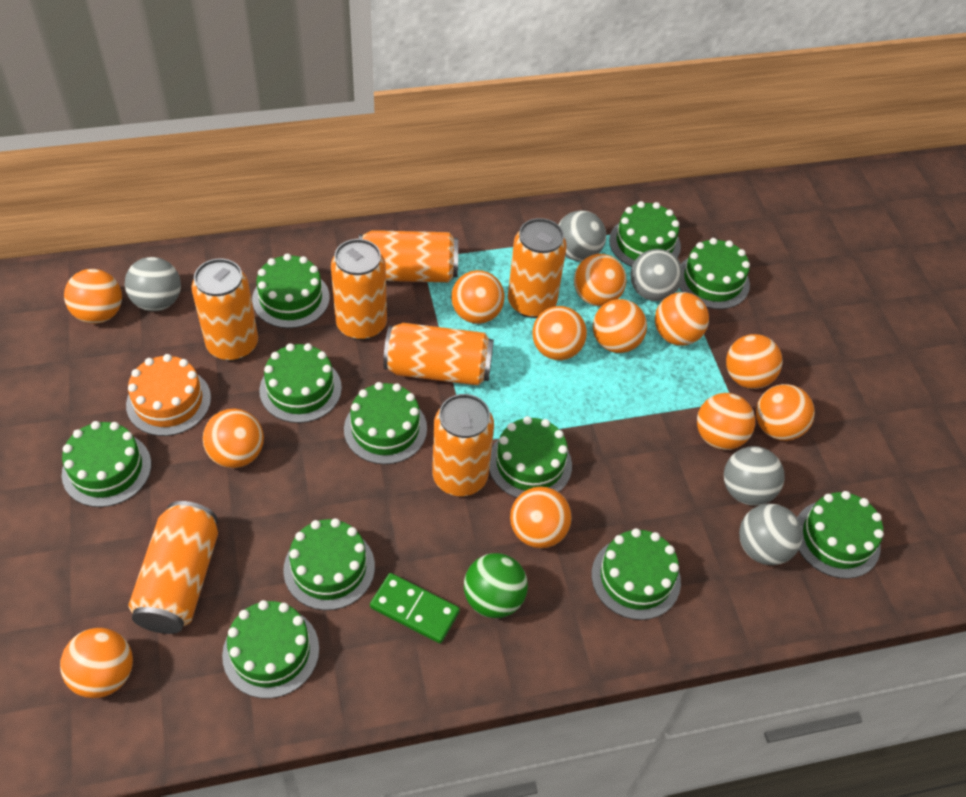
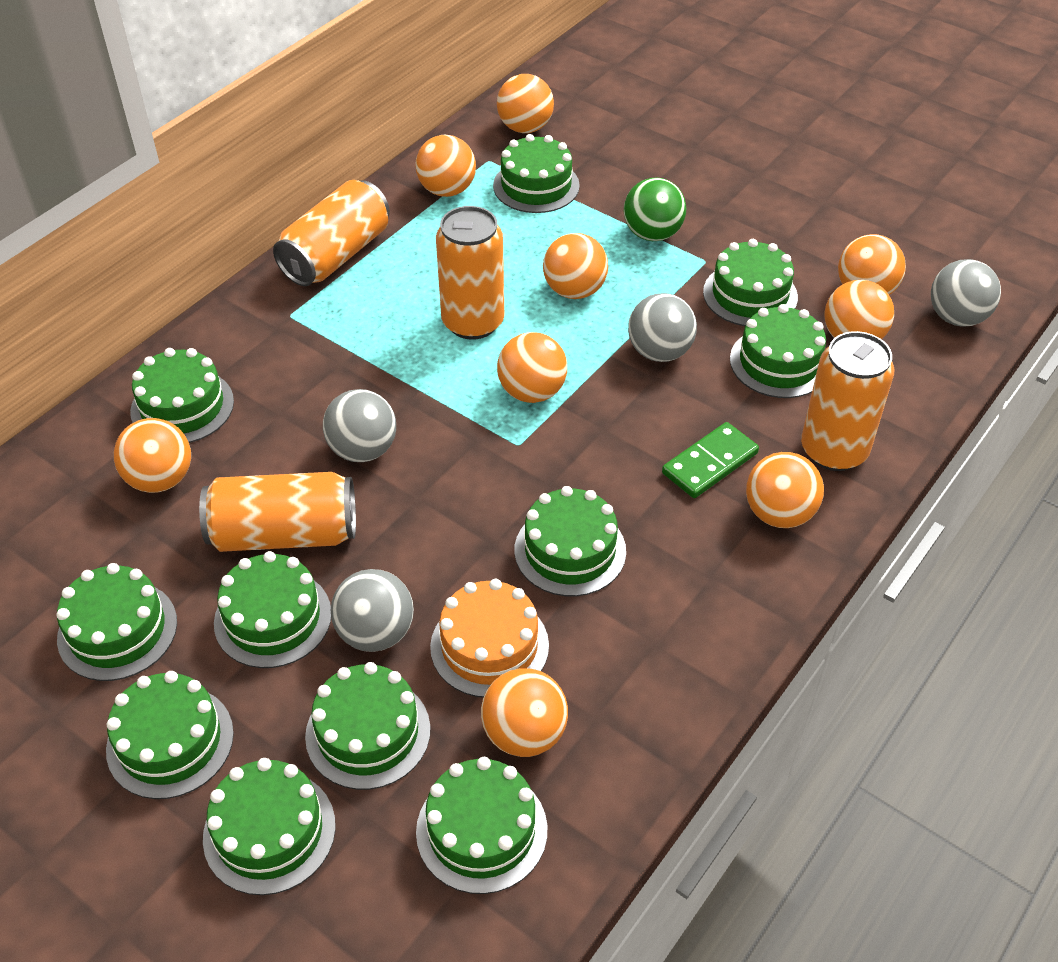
grey ball: 5 -> 4
orange ball: 12 -> 9
orange can: 7 -> 4

